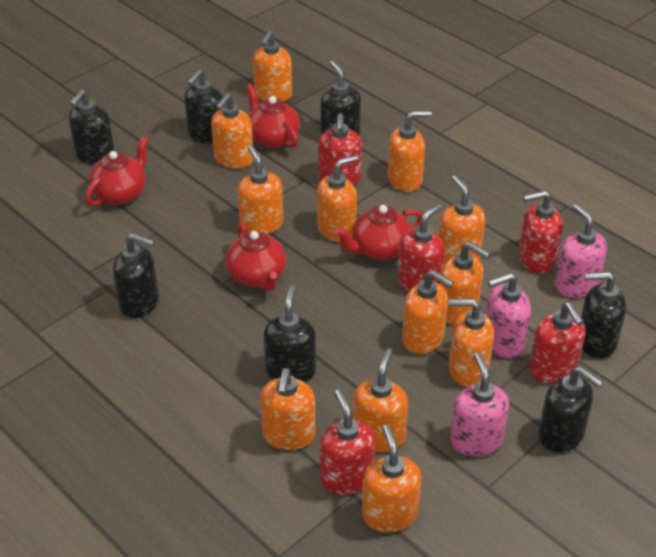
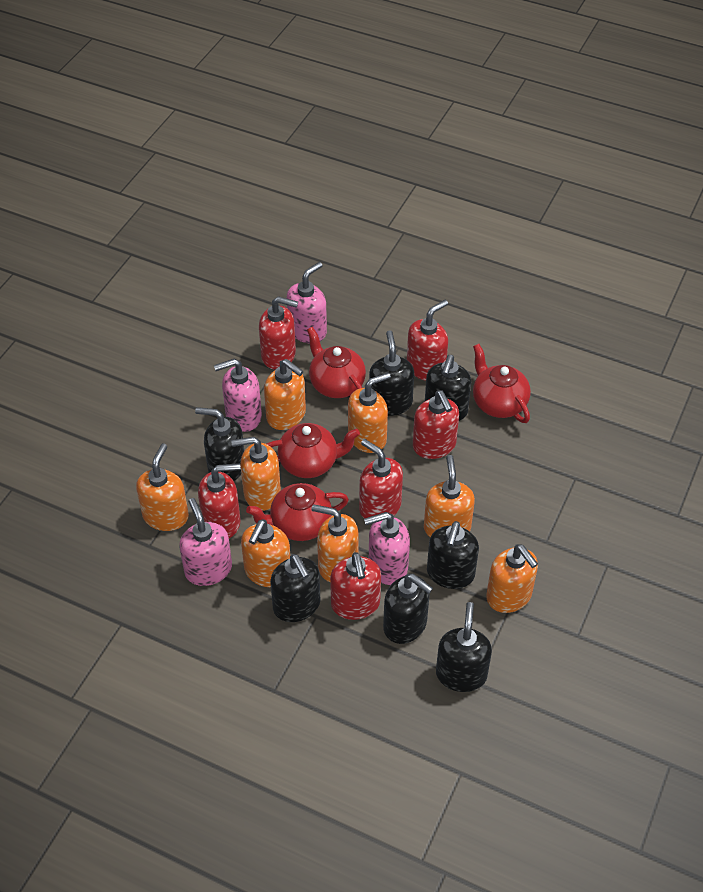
orange soap dispenser: 12 -> 8
pink soap dispenser: 3 -> 4
red soap dispenser: 5 -> 6

